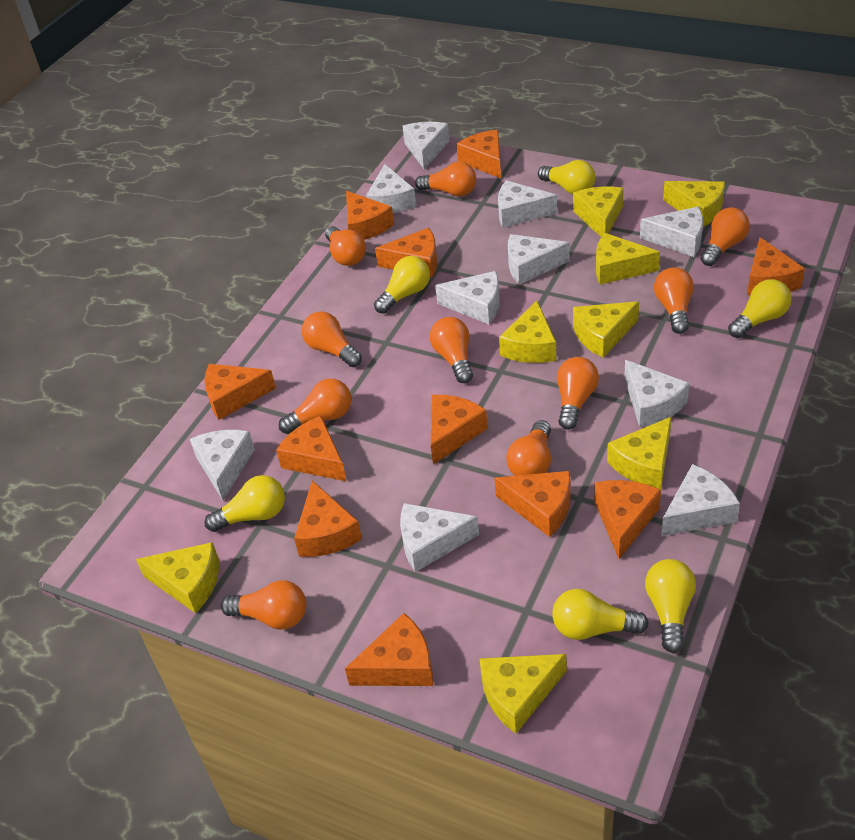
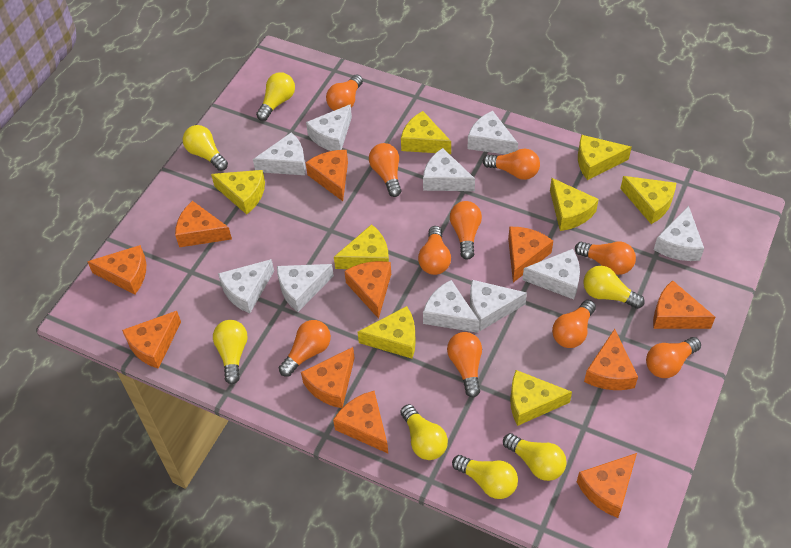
yellow light bulb: 6 -> 7

